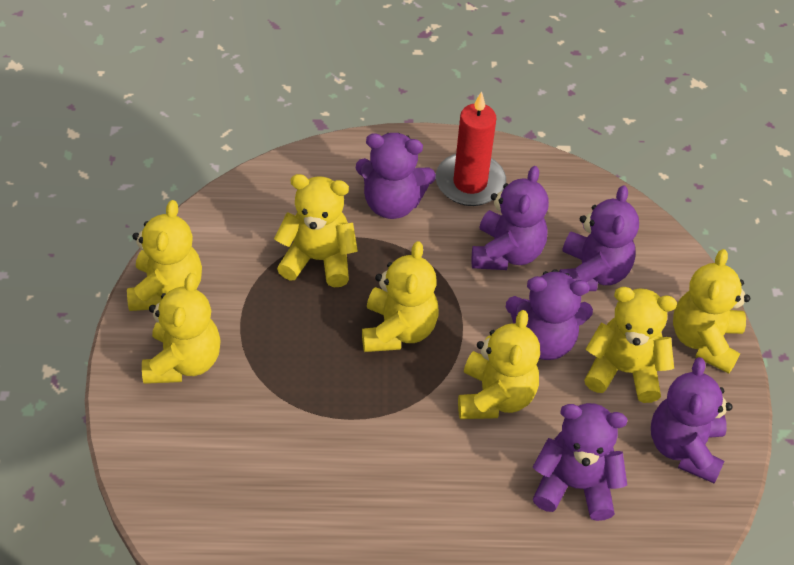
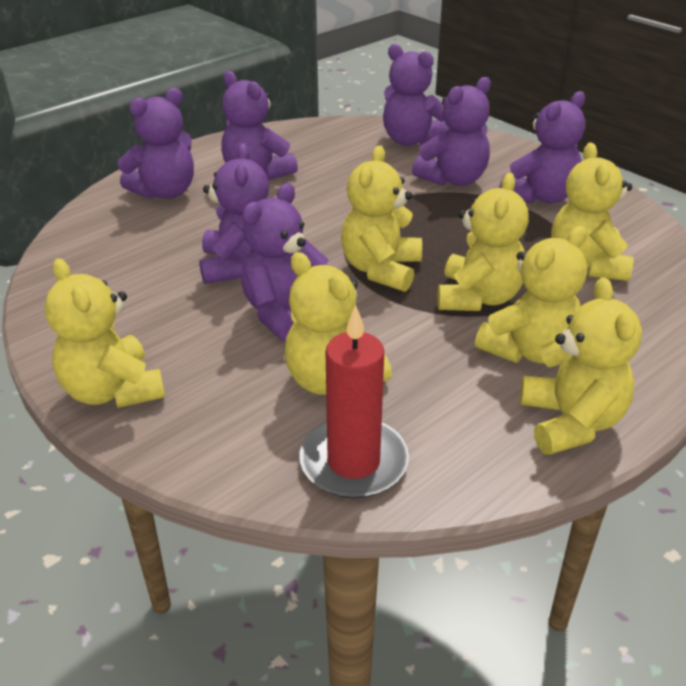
purple teddy bear: 6 -> 7

